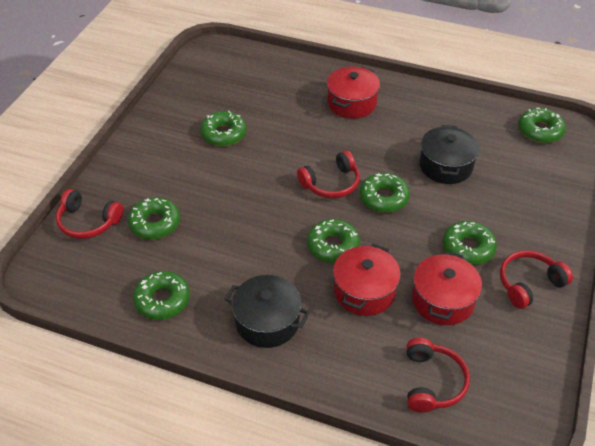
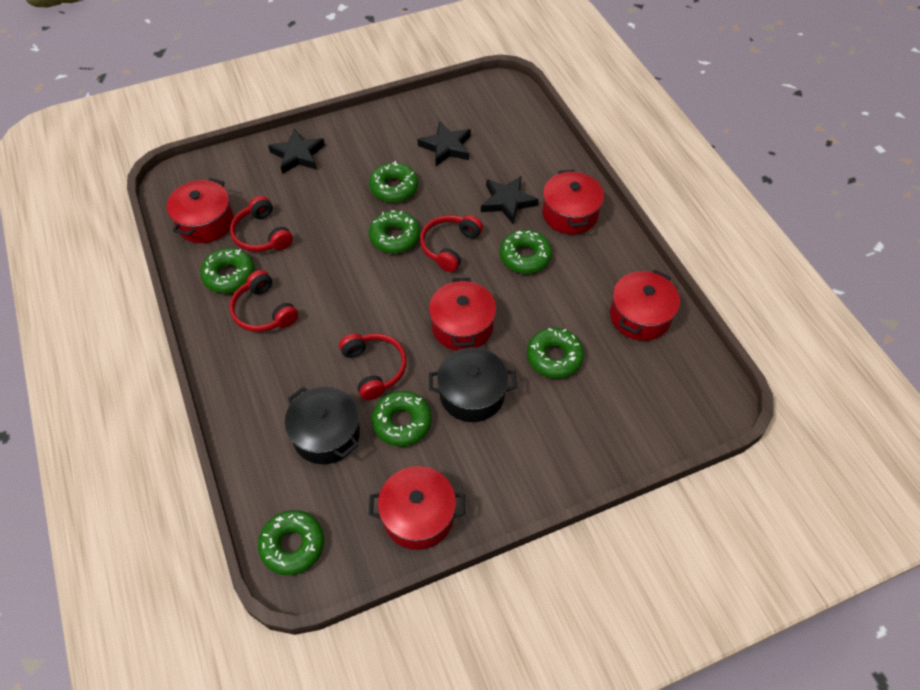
black star: 0 -> 3
red pot: 3 -> 5

